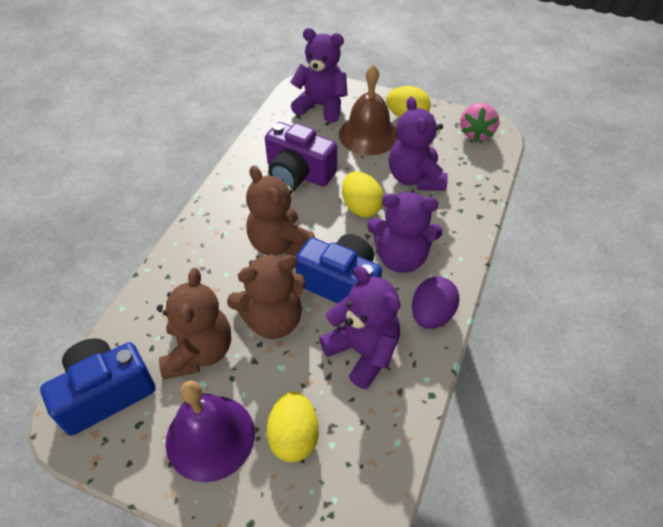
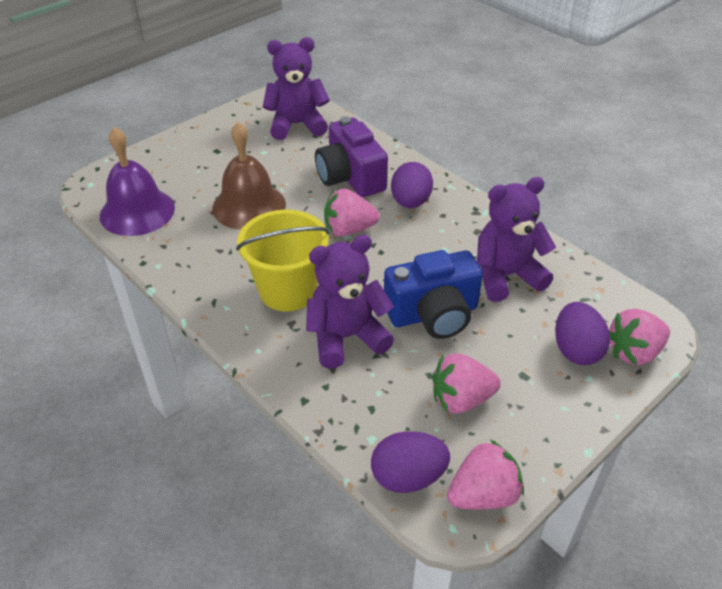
blue camera: 2 -> 1
brown teddy bear: 3 -> 0
pink strawberry: 1 -> 4
purple egg: 1 -> 3
purple teddy bear: 4 -> 3
yellow bucket: 0 -> 1
yellow egg: 3 -> 0

